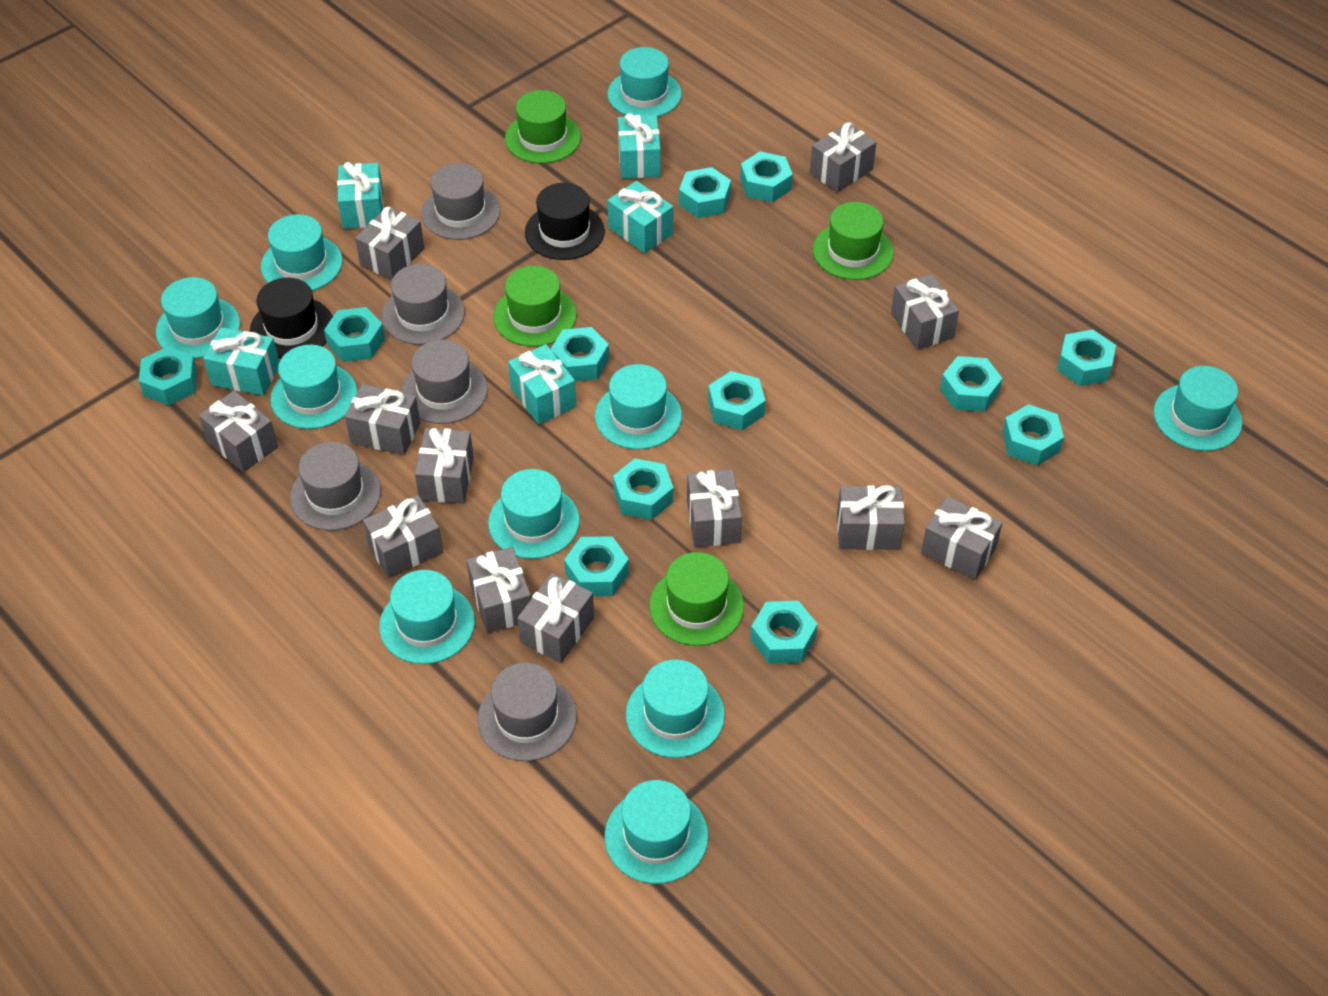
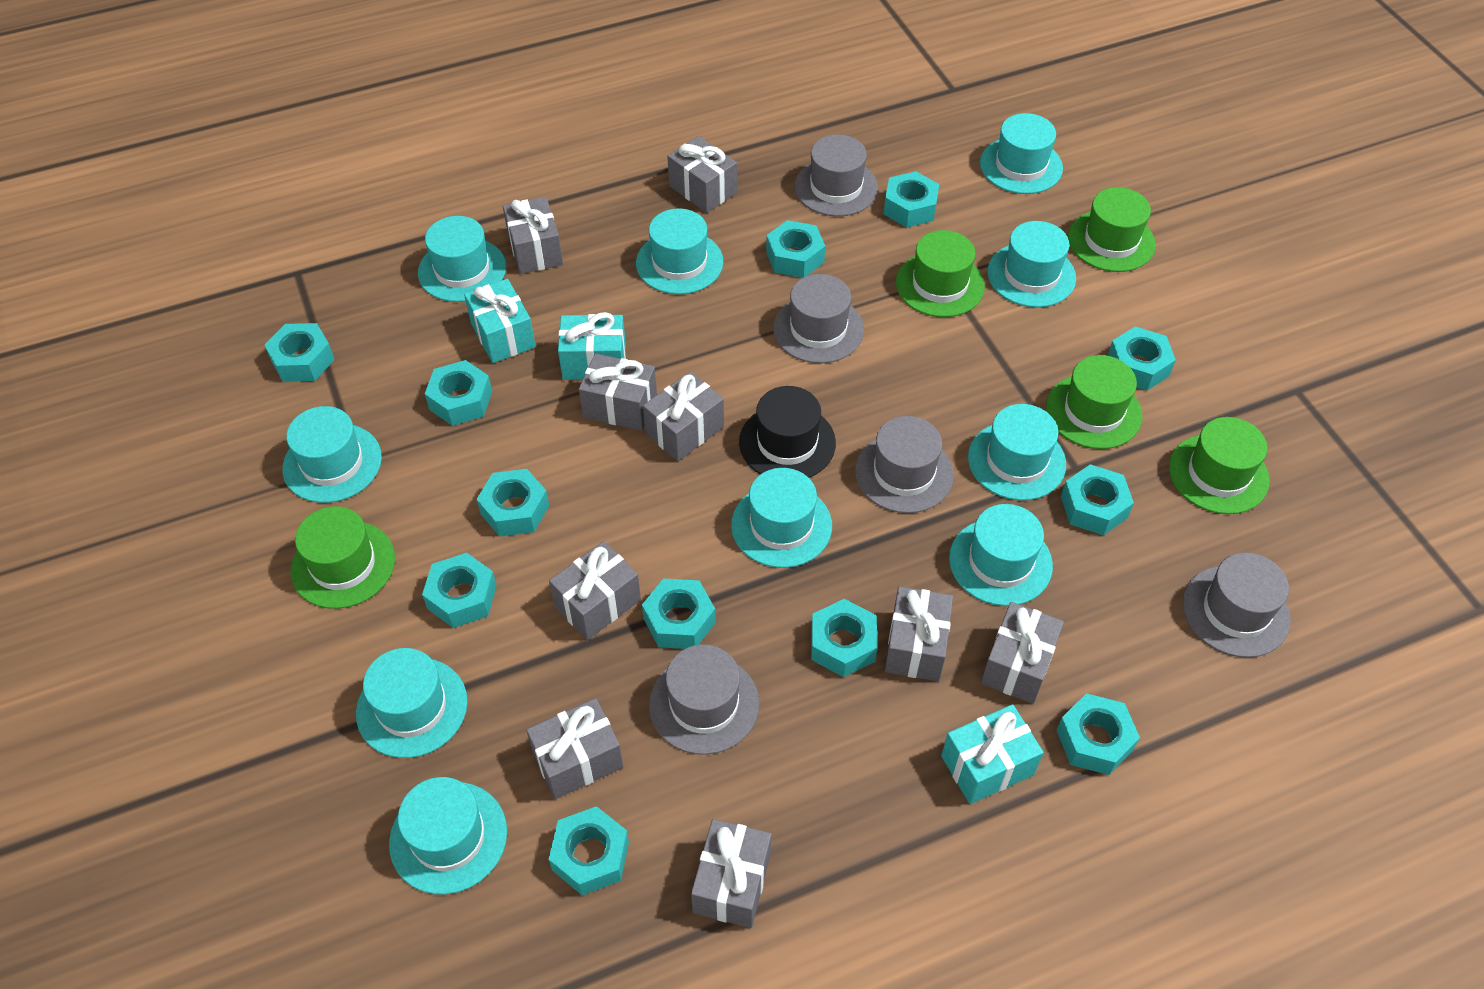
black hat: 2 -> 1
green hat: 4 -> 5
grey gift: 12 -> 9
turquoise gift: 5 -> 3

